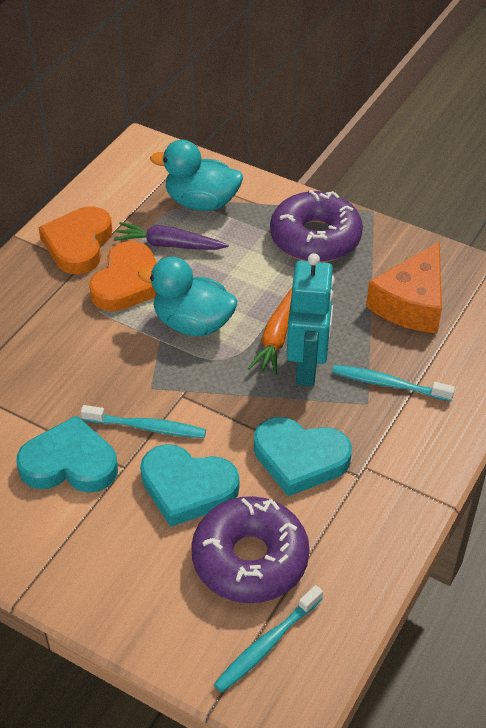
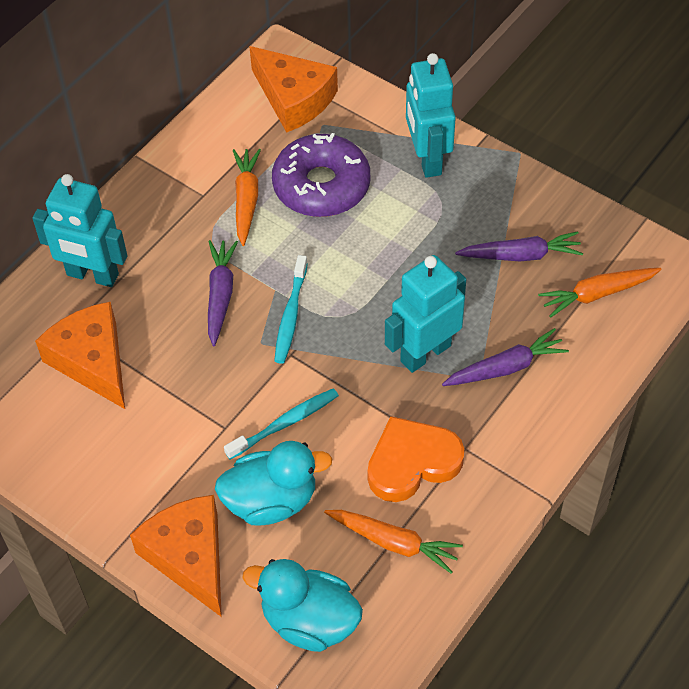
orange carrot: 1 -> 3
orange cheese: 1 -> 3
orange heart: 2 -> 1
purple carrot: 1 -> 3
purple donut: 2 -> 1
turquoise heart: 3 -> 0
turquoise robot: 1 -> 3
turquoise toothbrush: 3 -> 2

